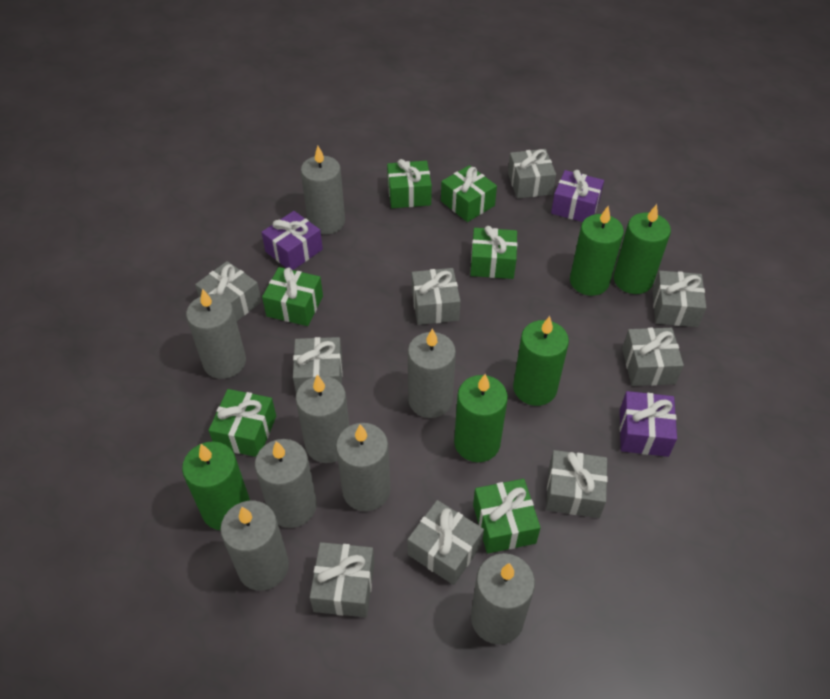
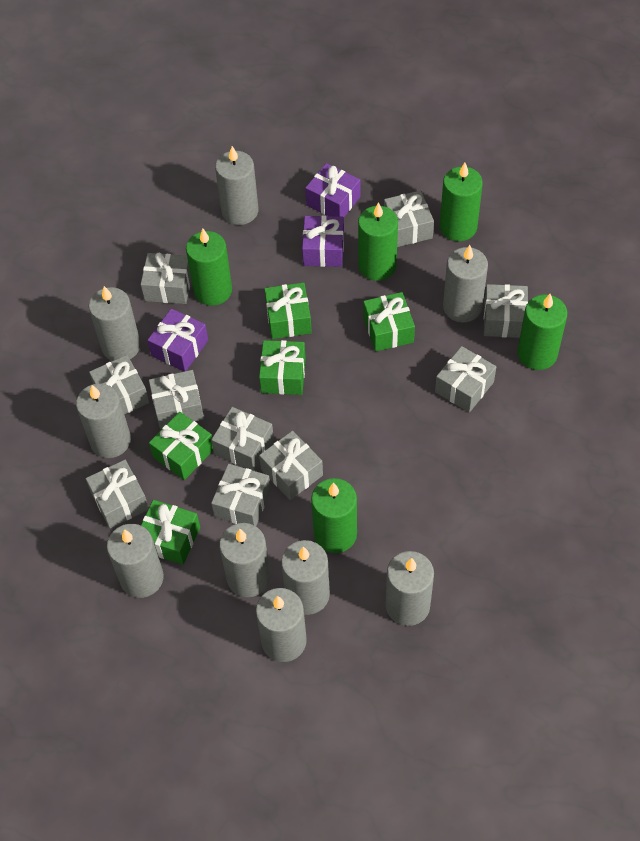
green gift: 6 -> 5
grey candle: 8 -> 9
grey gift: 9 -> 10

